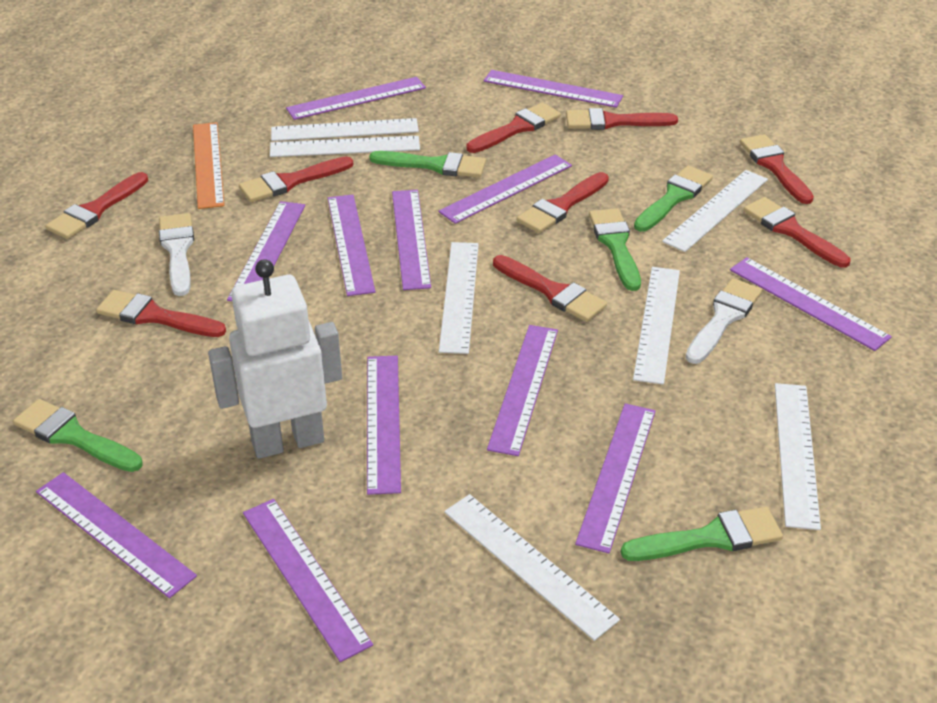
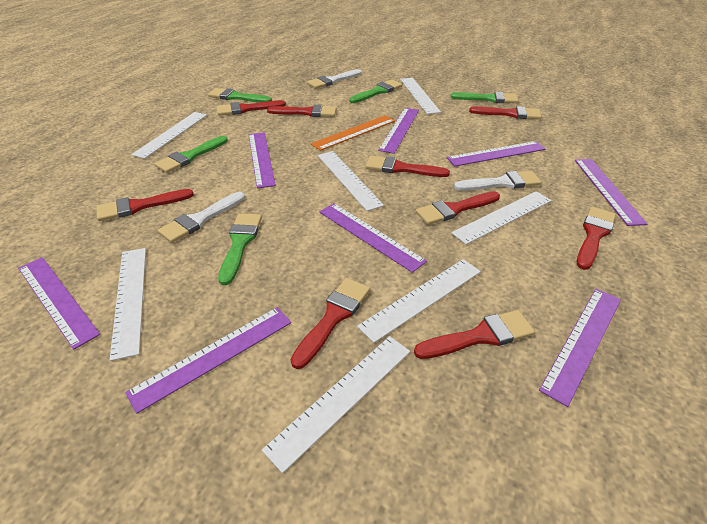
purple ruler: 12 -> 8
white brush: 2 -> 3
white robot: 1 -> 0

